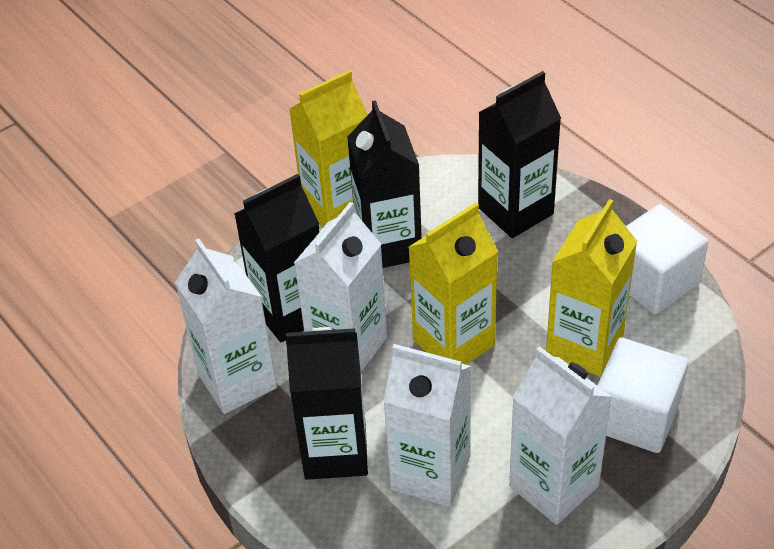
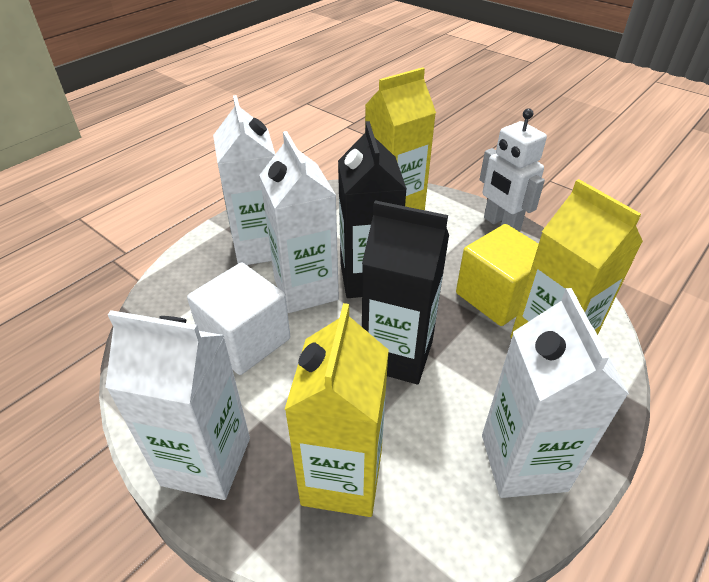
black carton: 4 -> 2
white cube: 2 -> 1
white robot: 0 -> 1
yellow cube: 0 -> 1

